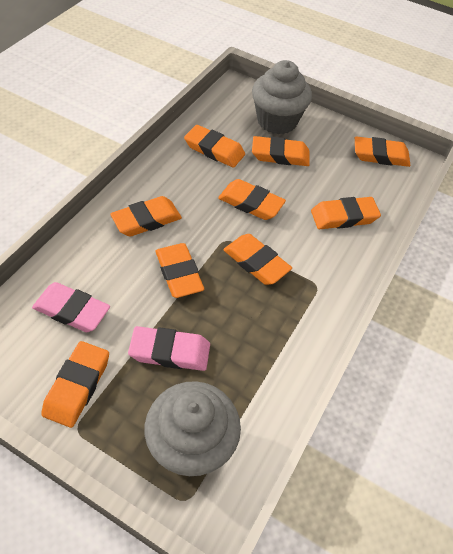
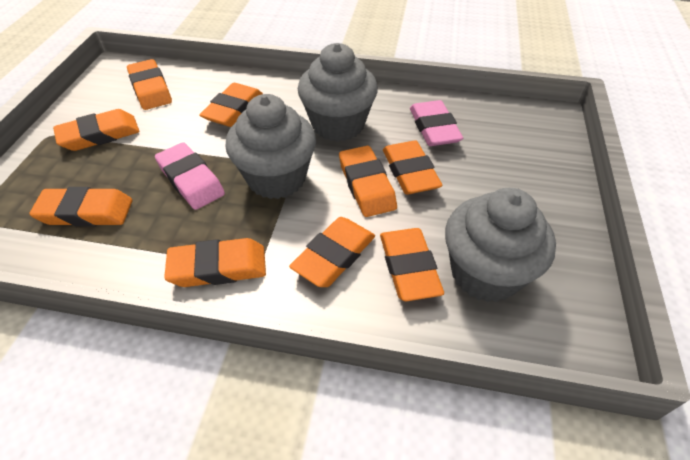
grey cupcake: 2 -> 3

